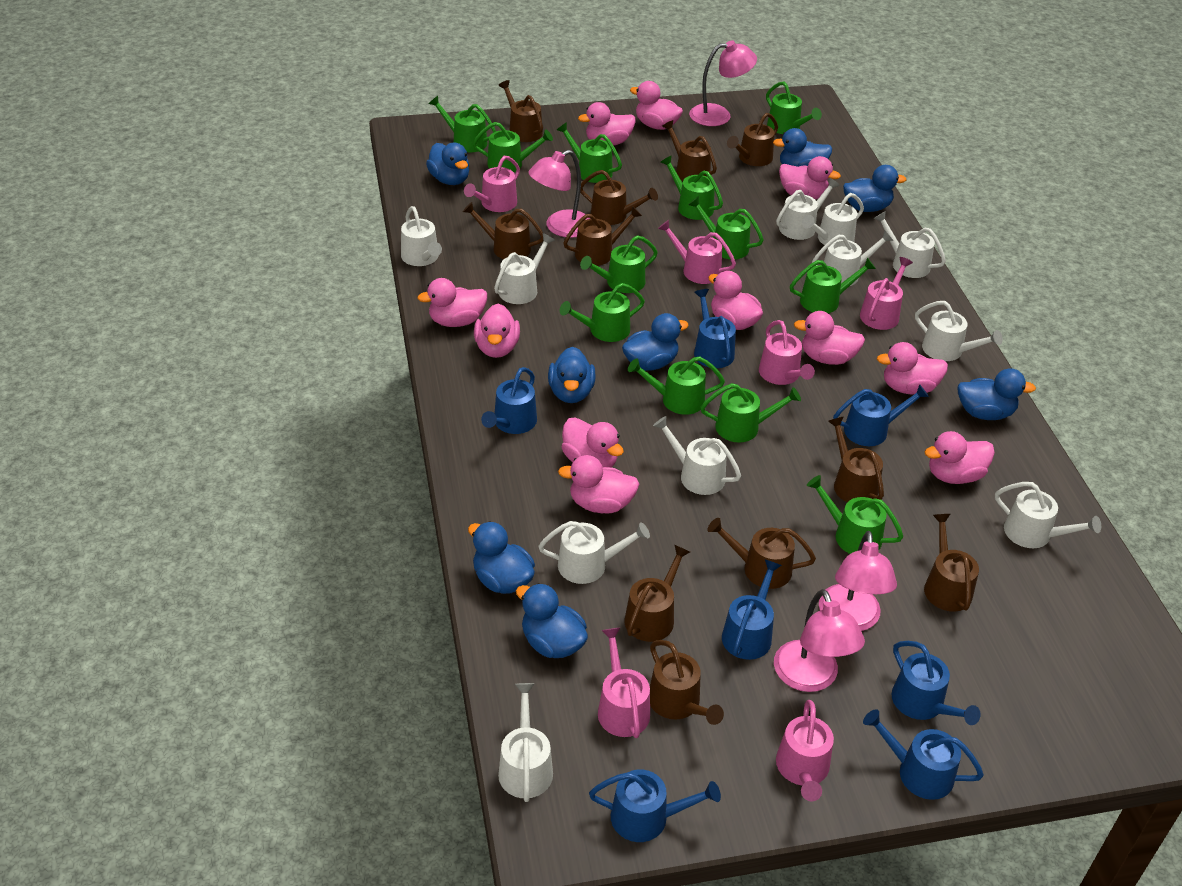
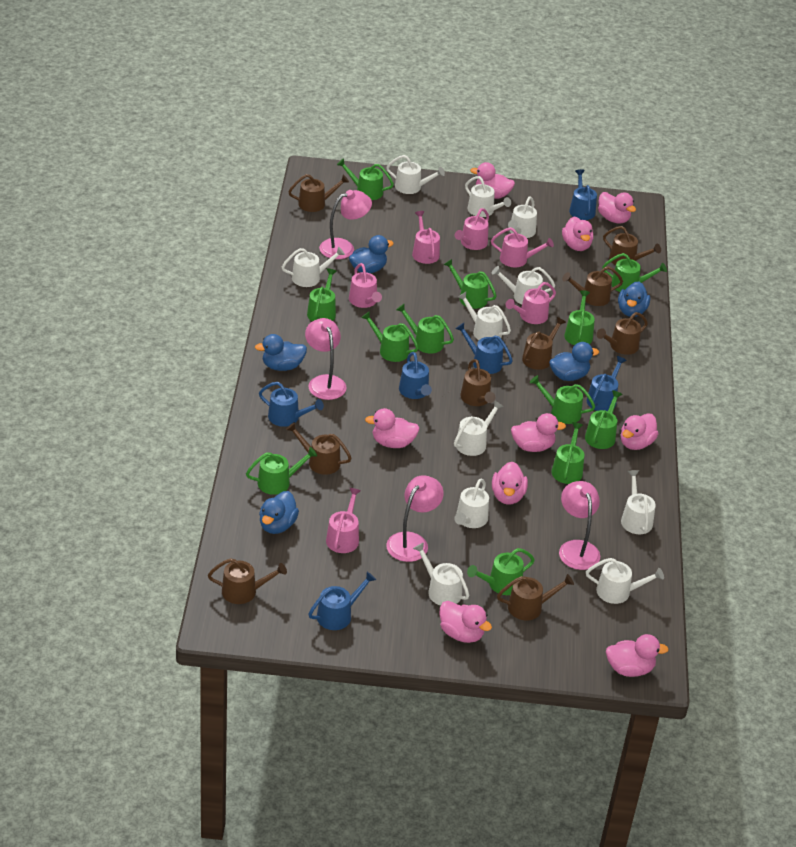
blue duck: 8 -> 5
blue watering can: 7 -> 6
brown watering can: 11 -> 9
pink duck: 11 -> 9

